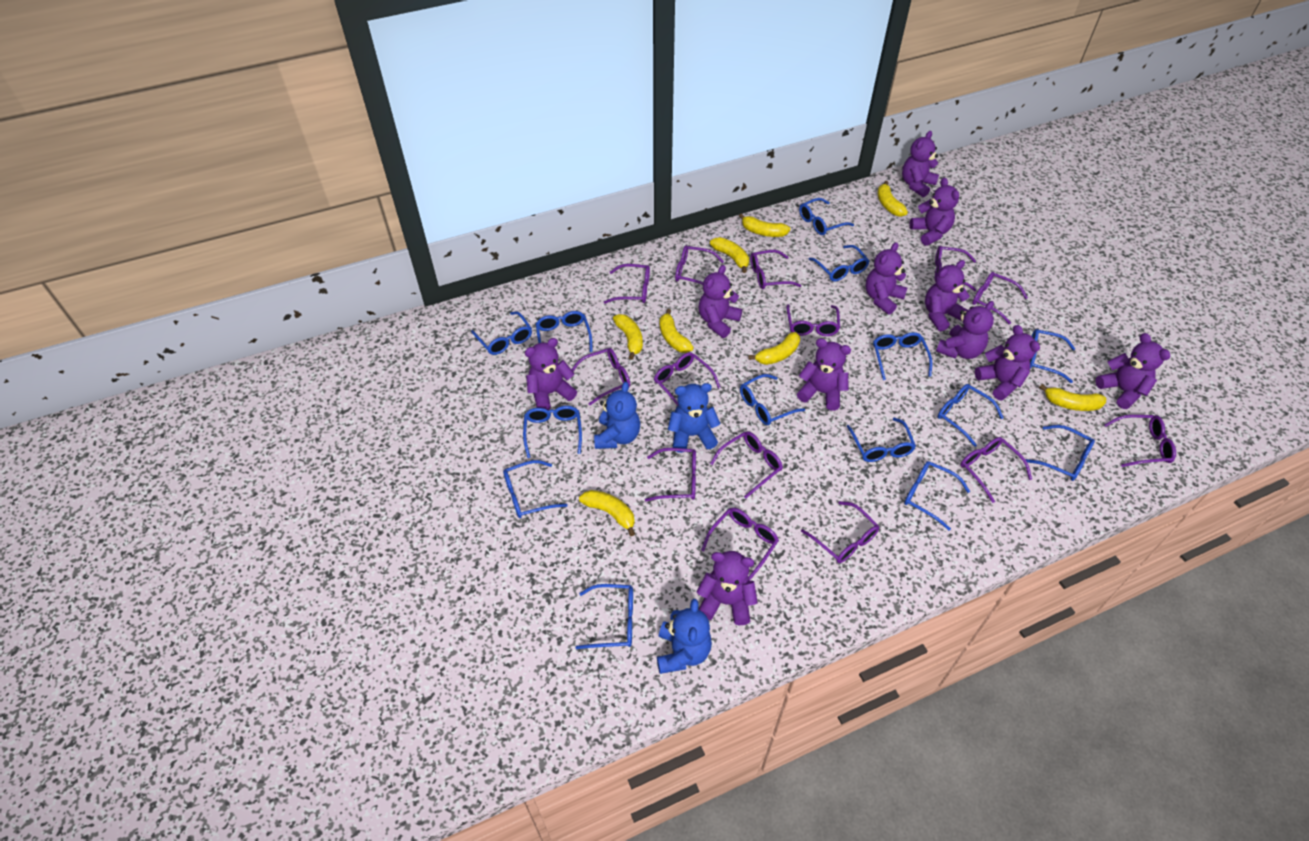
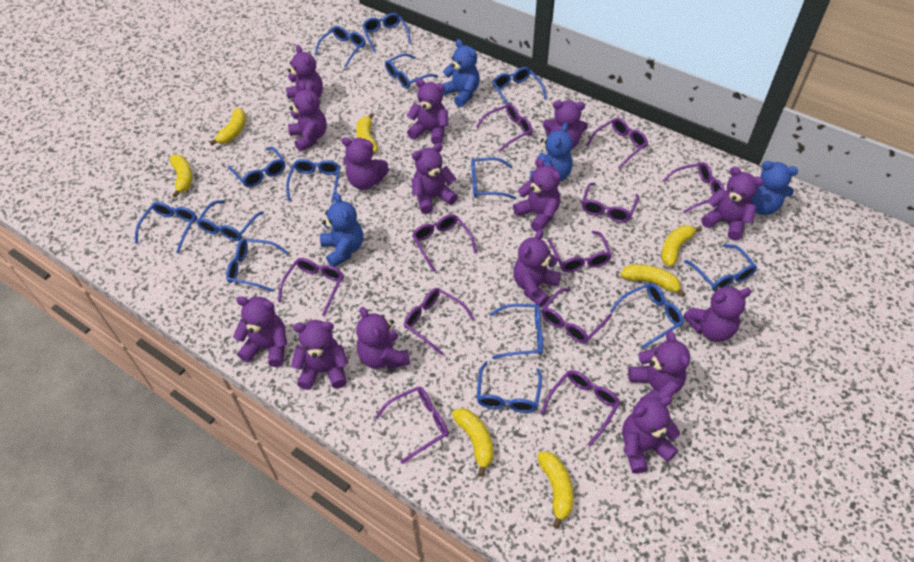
blue teddy bear: 3 -> 4
purple glasses: 14 -> 11
purple teddy bear: 11 -> 15
yellow banana: 8 -> 7

